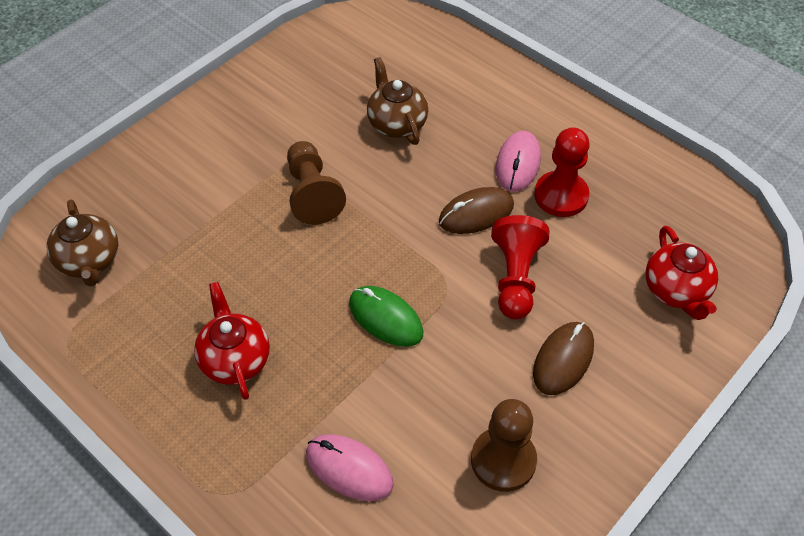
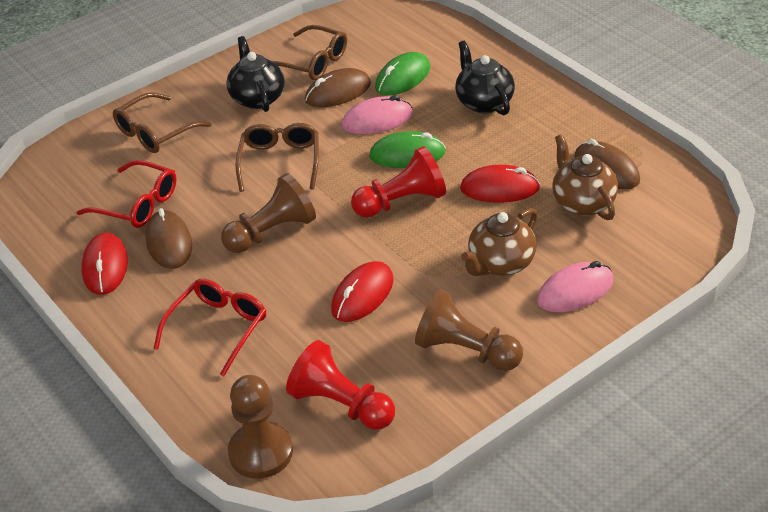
black teapot: 0 -> 2
brown glasses: 0 -> 3
brown mouse: 2 -> 3
brown pawn: 2 -> 3
green mouse: 1 -> 2
red glasses: 0 -> 2
red mouse: 0 -> 3
red teapot: 2 -> 0

